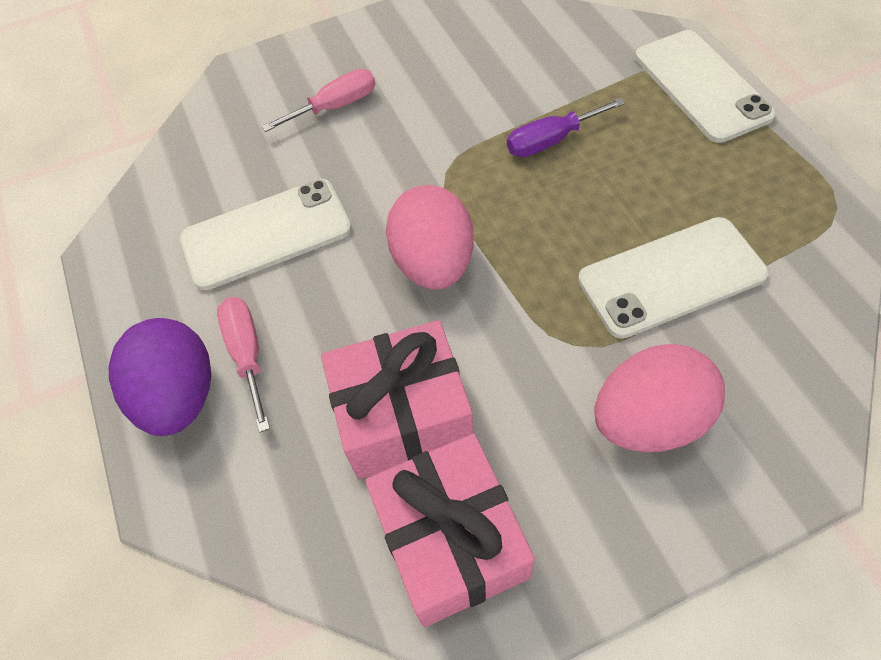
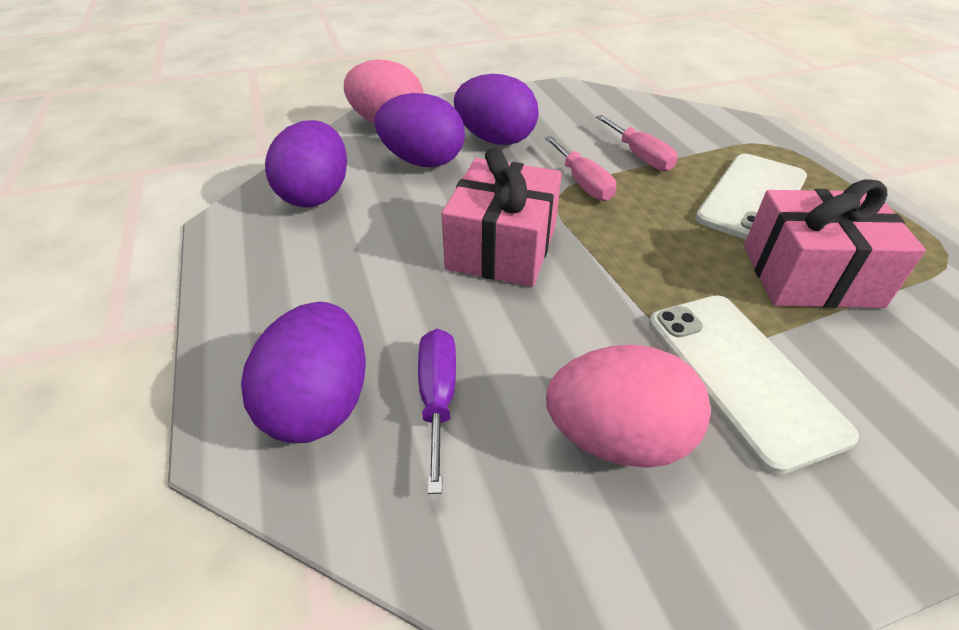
purple egg: 1 -> 4
white phone: 3 -> 2

